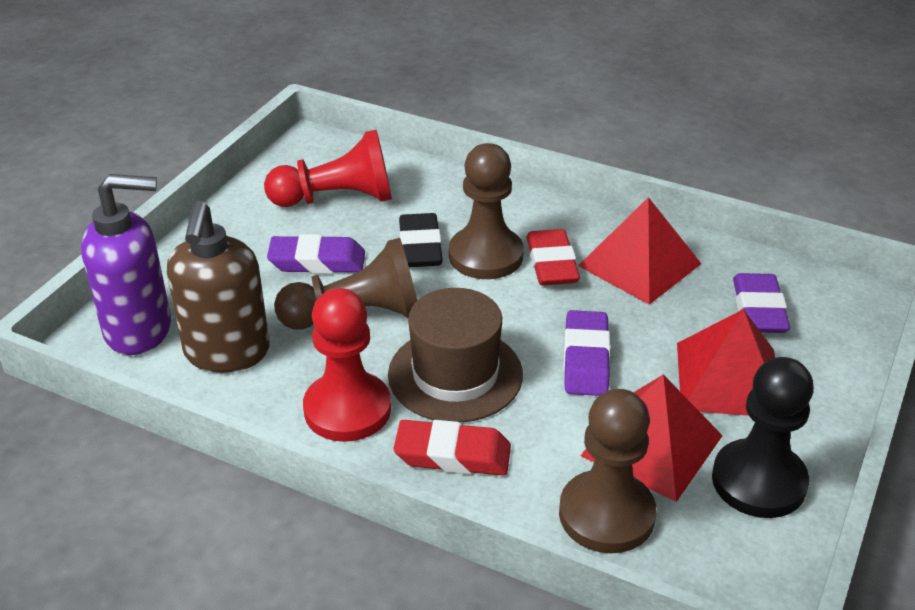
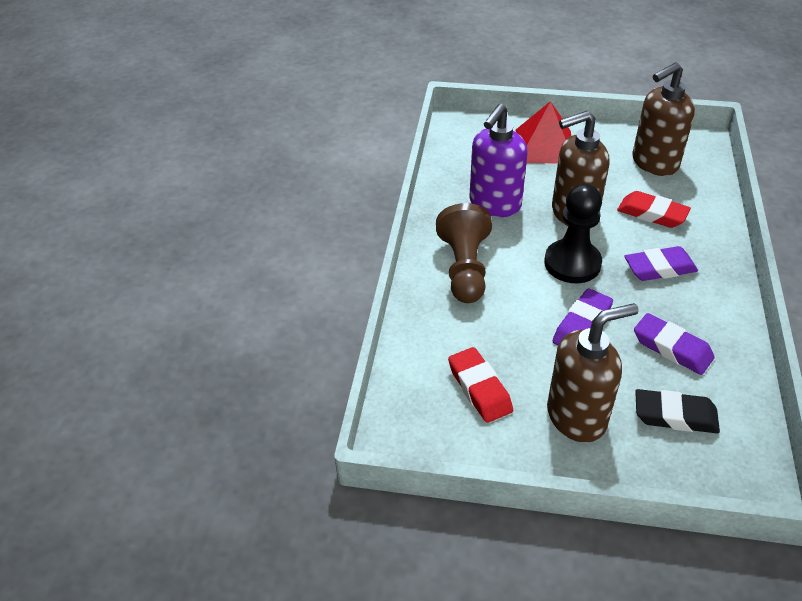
brown hat: 1 -> 0
brown pawn: 3 -> 1
brown soap dispenser: 1 -> 3
red pawn: 2 -> 0
red pyramid: 3 -> 1

